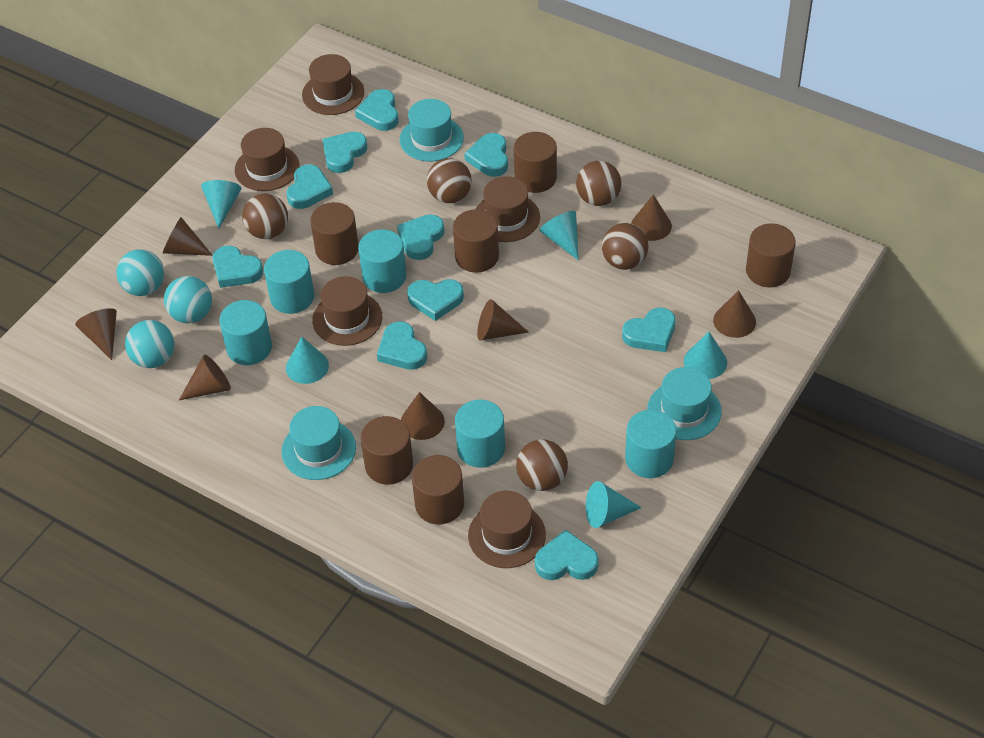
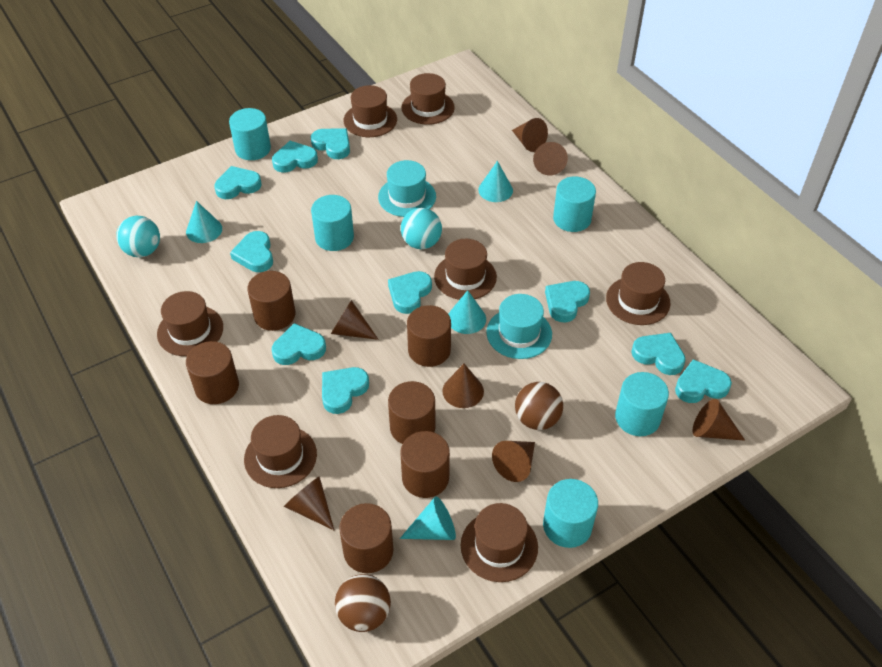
brown ball: 5 -> 2
brown hat: 5 -> 7
turquoise ball: 3 -> 2
turquoise cone: 5 -> 4
turquoise hat: 3 -> 2

